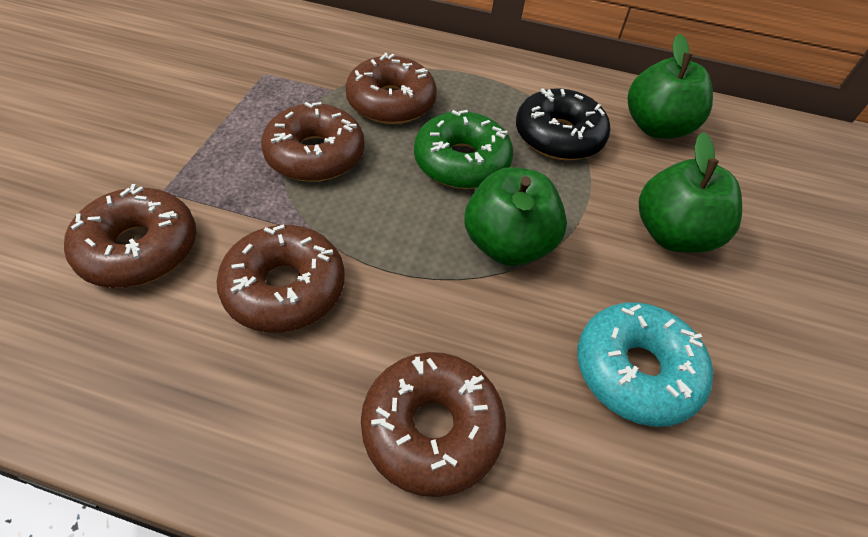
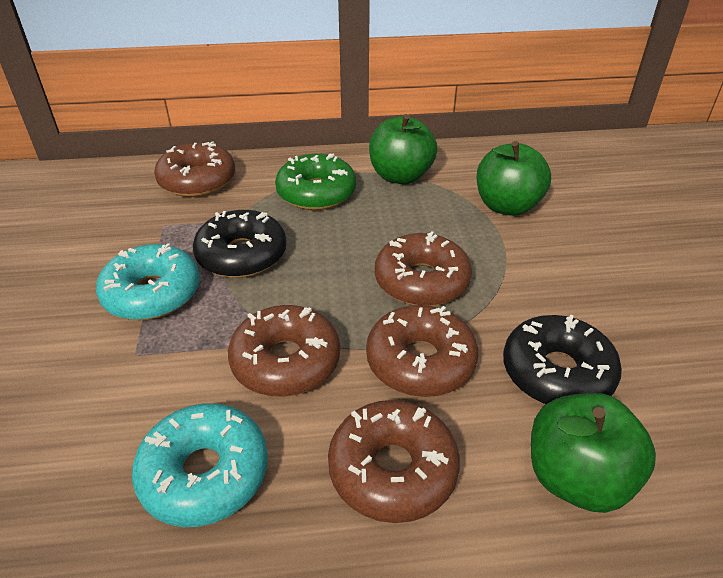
black donut: 1 -> 2
turquoise donut: 1 -> 2

